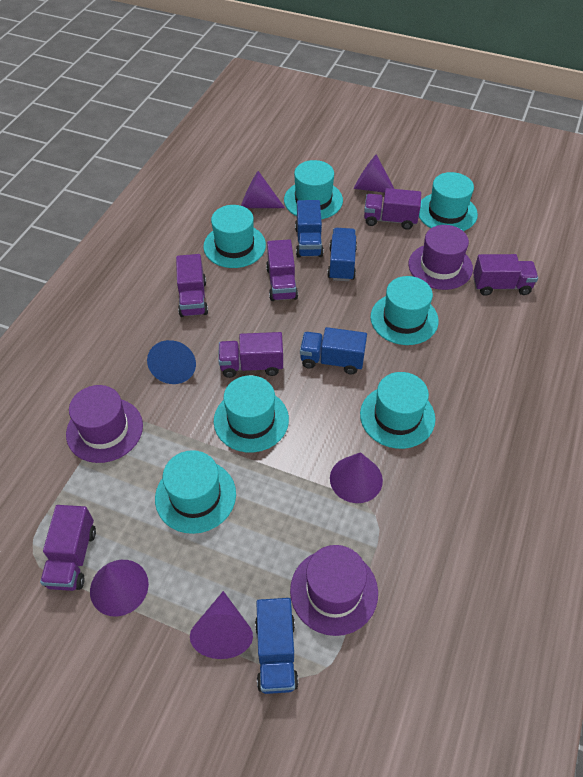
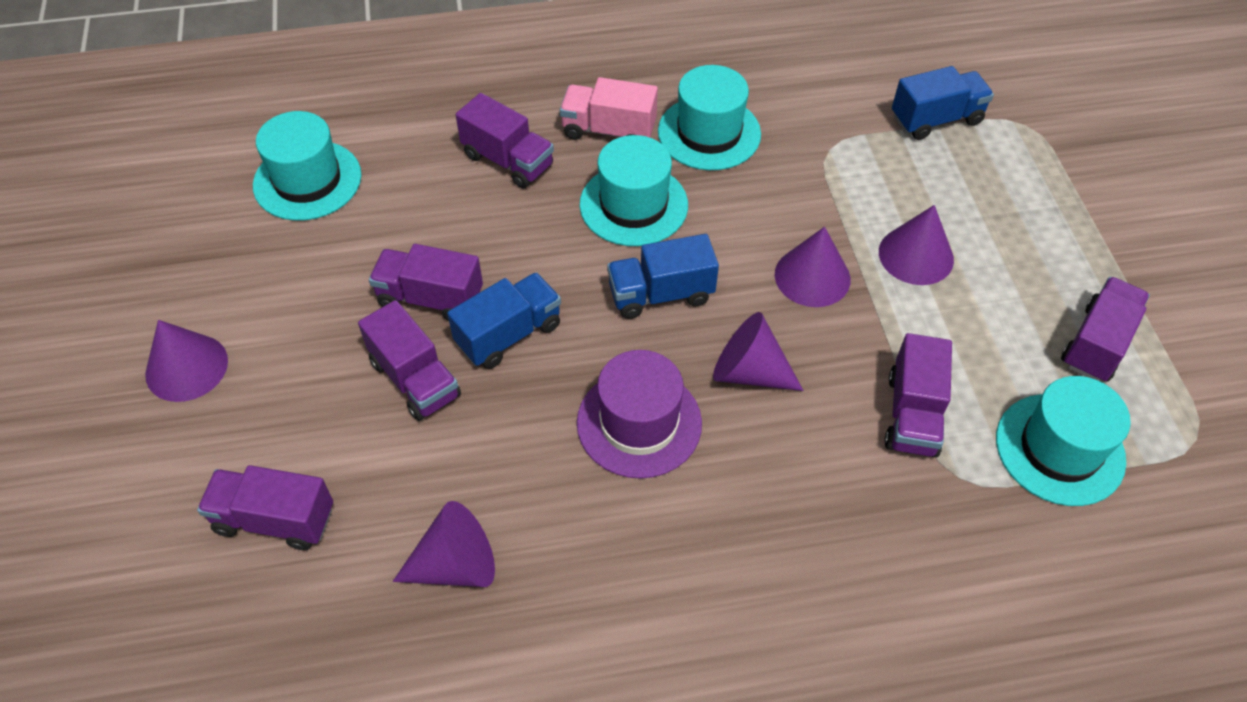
blue cone: 1 -> 0
blue truck: 4 -> 3
pink truck: 0 -> 1
purple hat: 3 -> 1
turquoise hat: 7 -> 4

